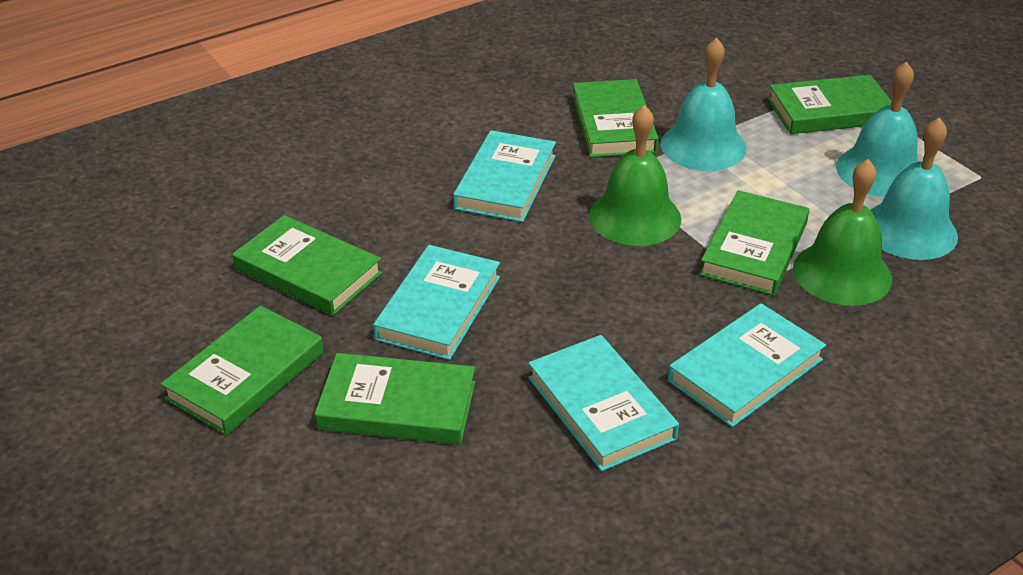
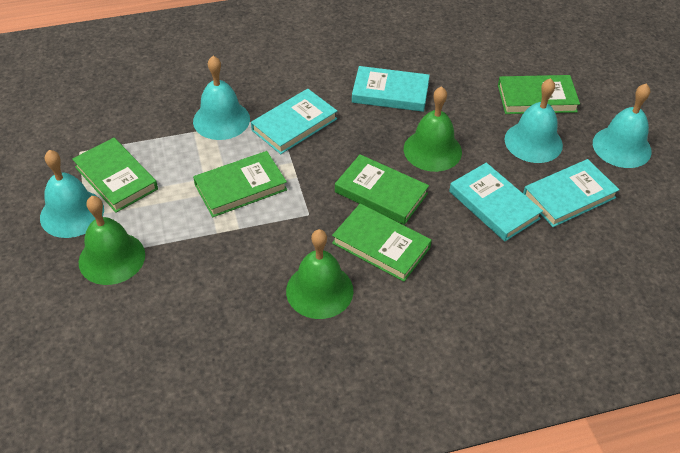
green bell: 2 -> 3
green book: 6 -> 5
turquoise bell: 3 -> 4

